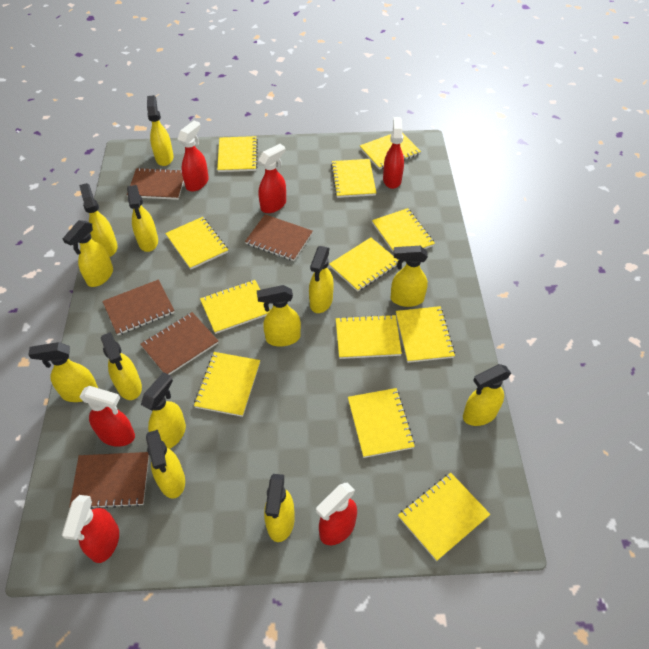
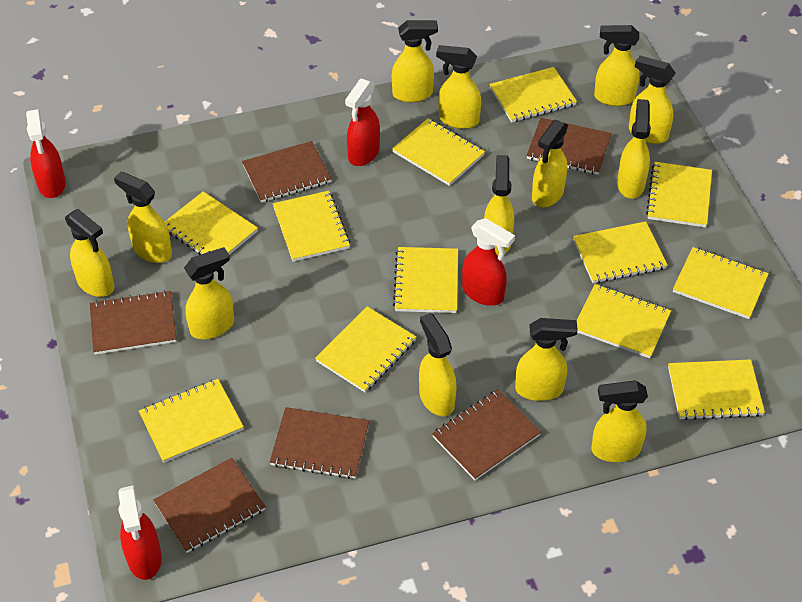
brown notebook: 5 -> 6
red spray bottle: 6 -> 4

